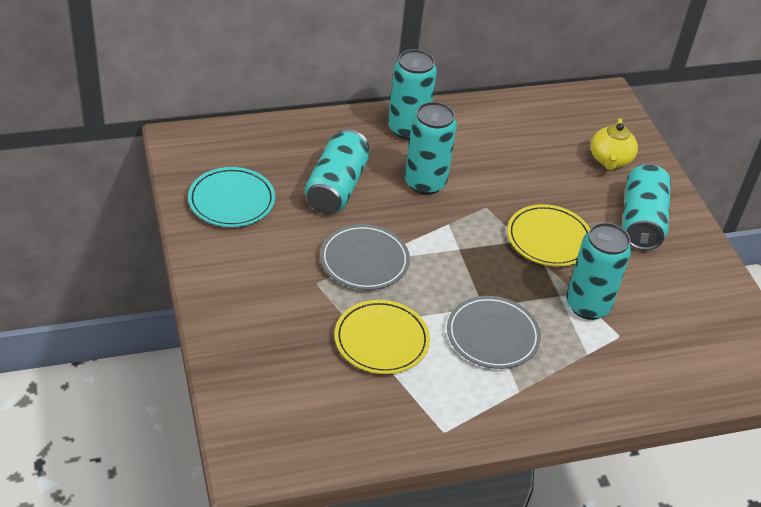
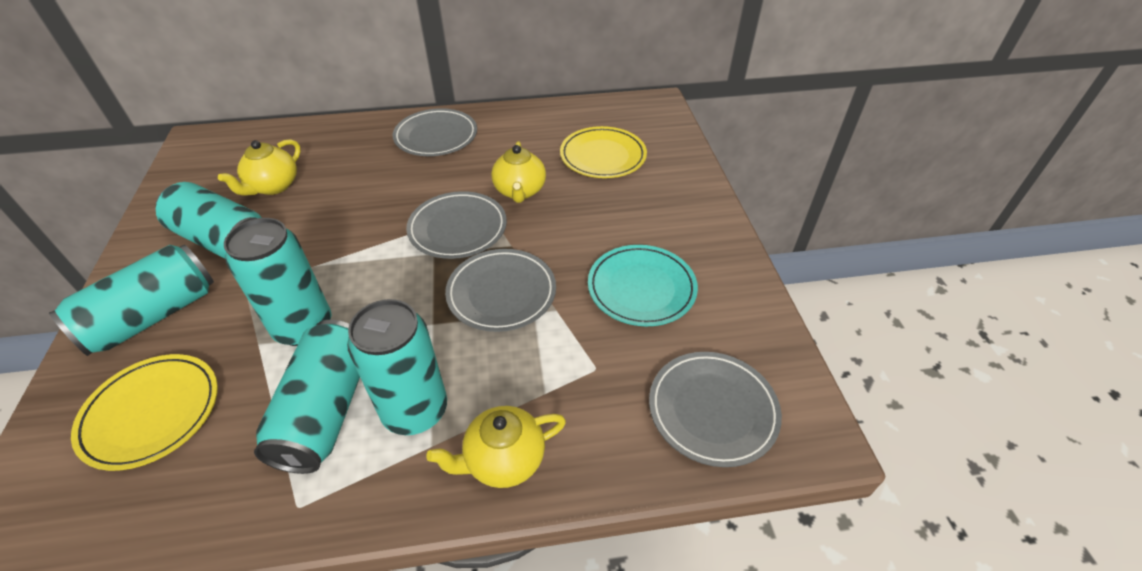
grey plate: 2 -> 4
yellow teapot: 1 -> 3

